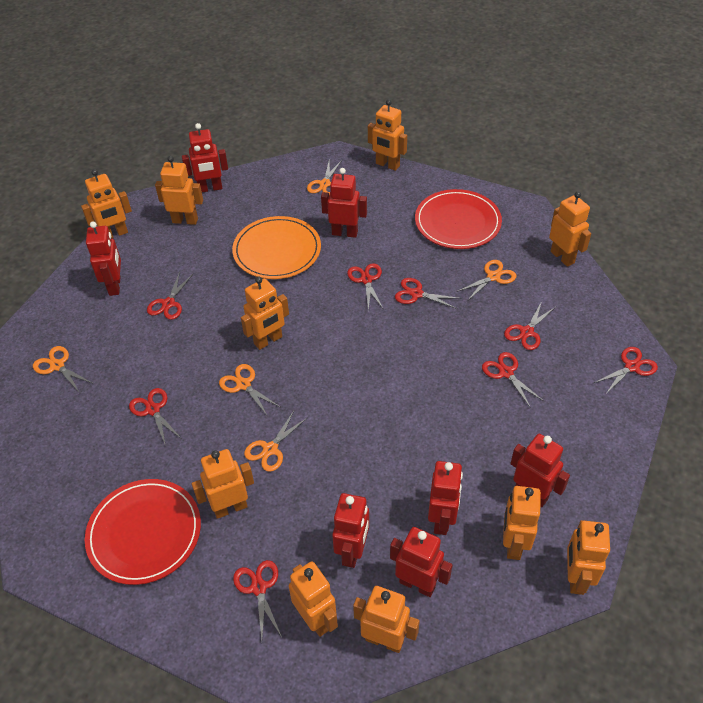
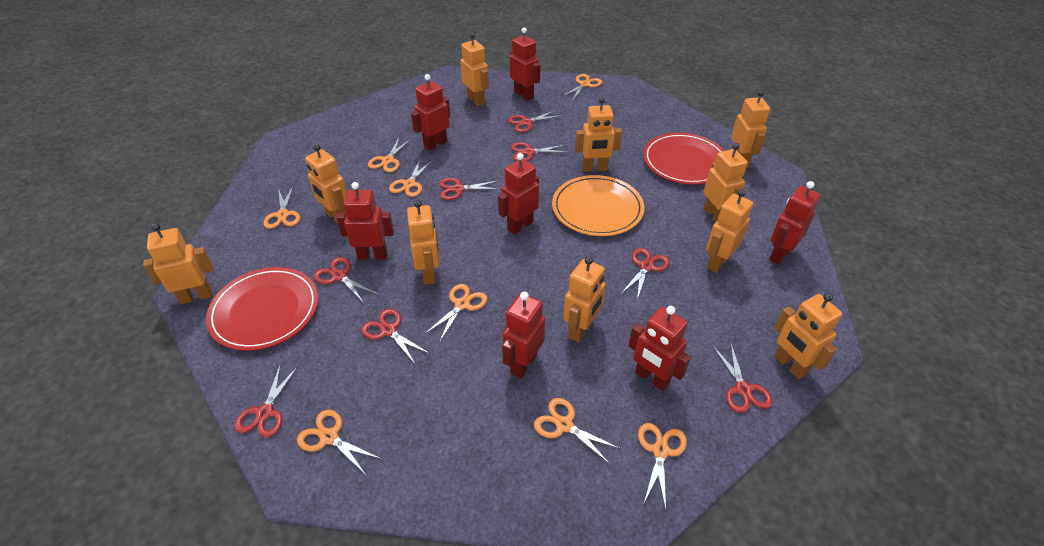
orange scissors: 5 -> 8

